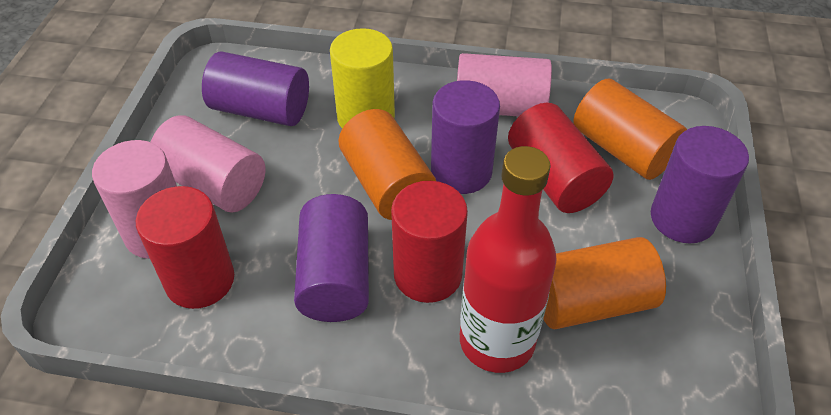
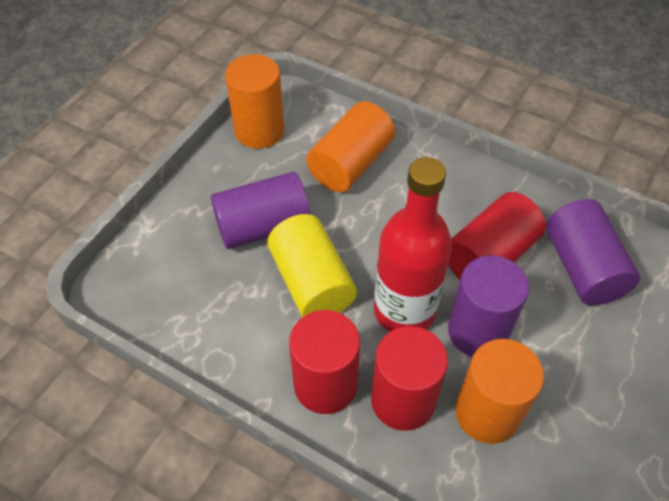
pink cylinder: 3 -> 0
purple cylinder: 4 -> 3

